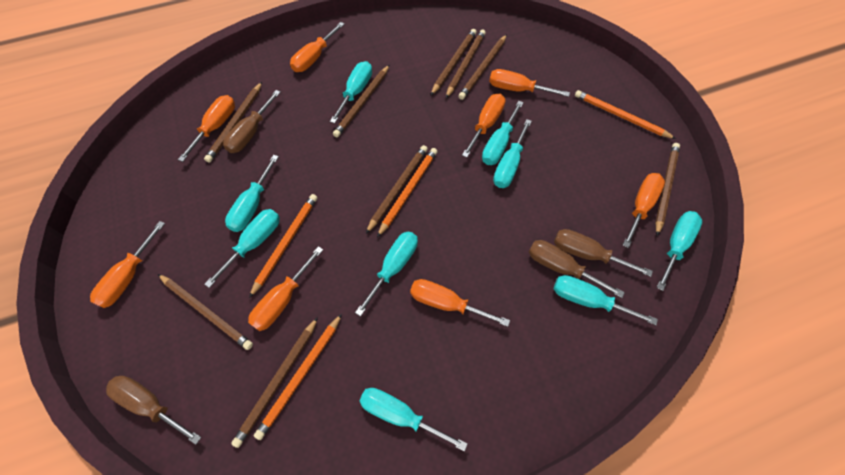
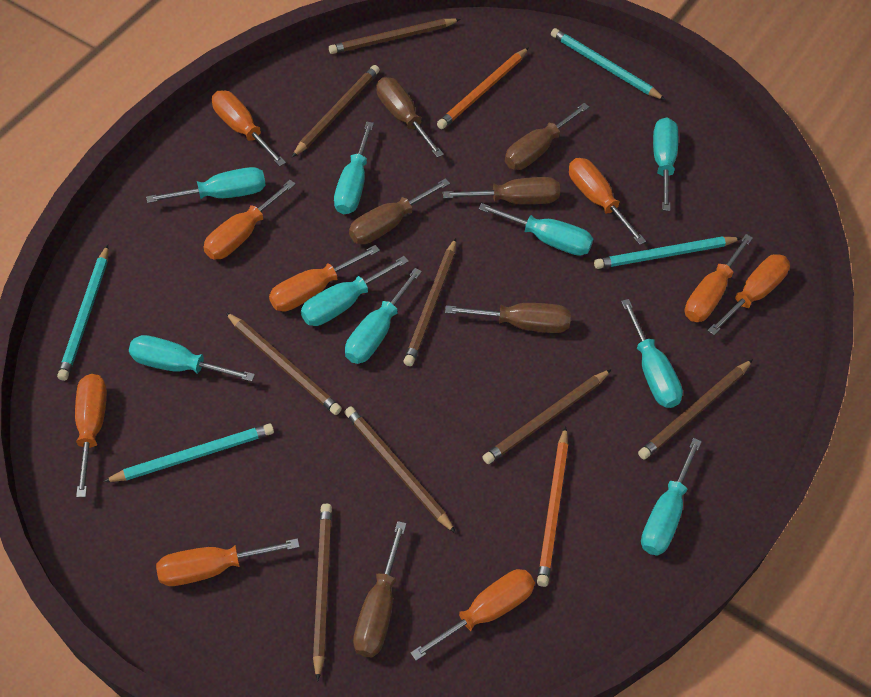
brown pencil: 9 -> 8
brown screwdriver: 4 -> 6
orange pencil: 4 -> 2
orange screwdriver: 8 -> 9
turquoise pencil: 0 -> 4

